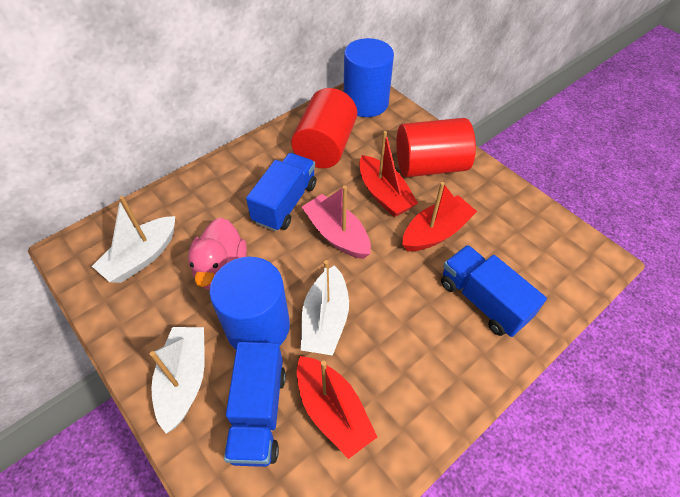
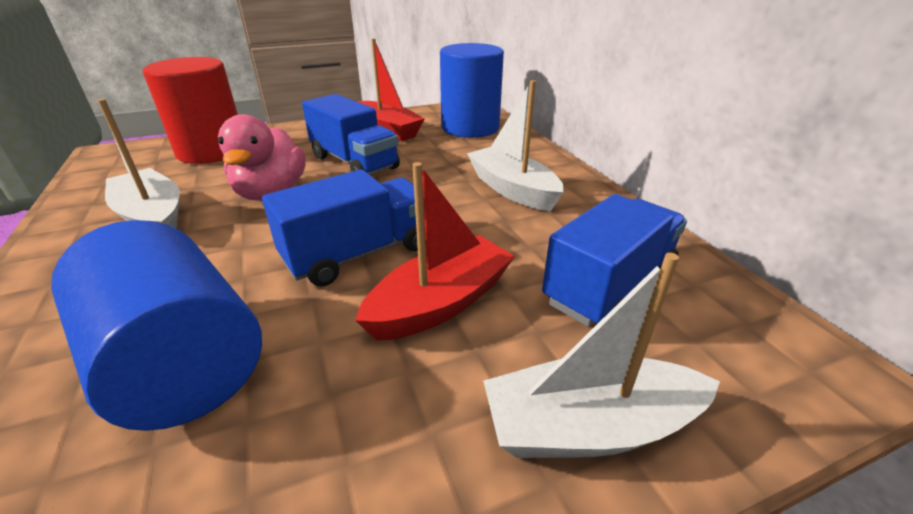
pink boat: 1 -> 0
red boat: 3 -> 2
red cylinder: 2 -> 1

